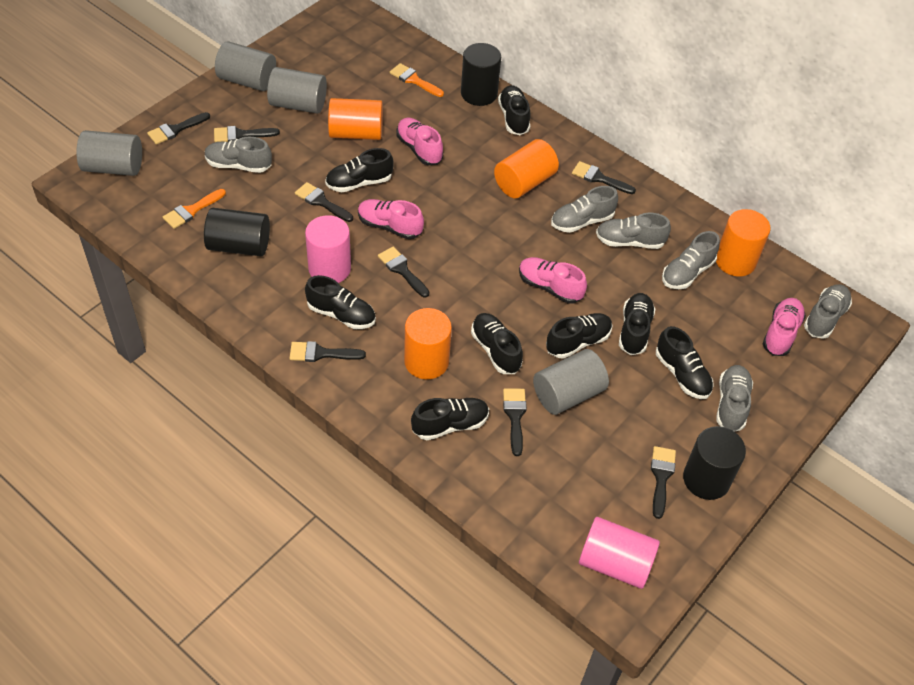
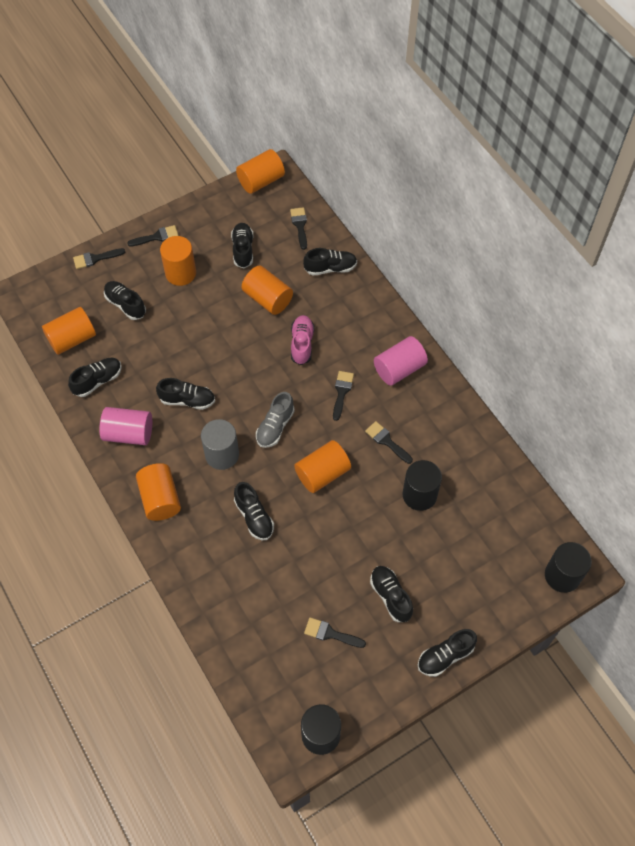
black brush: 8 -> 6
grey cylinder: 4 -> 1
grey shoe: 6 -> 1
orange brush: 2 -> 0
orange cylinder: 4 -> 6
pink shoe: 4 -> 1

